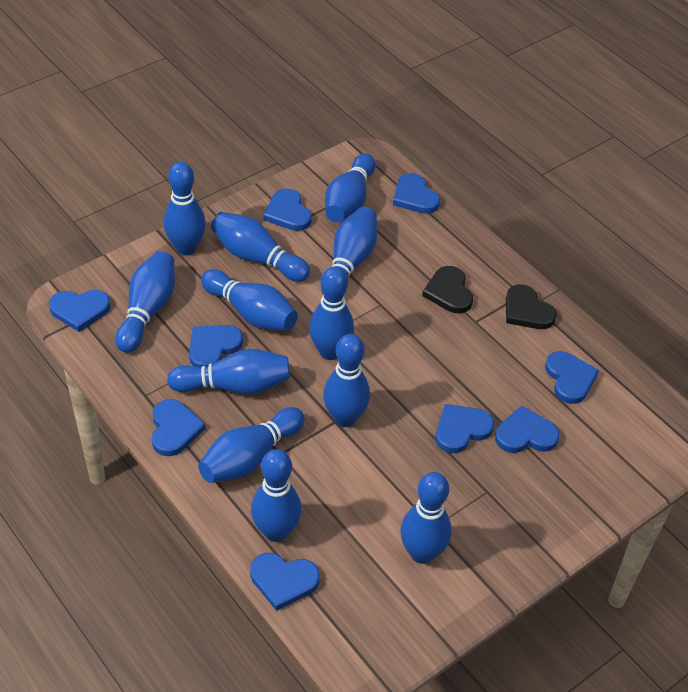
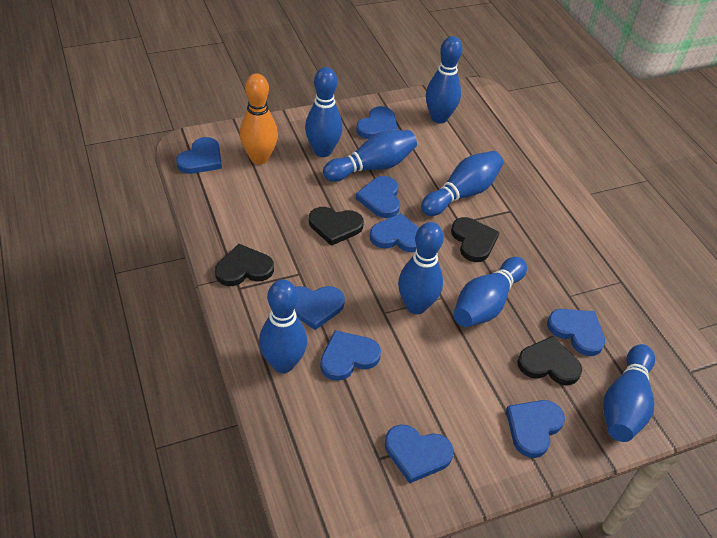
black heart: 2 -> 4
blue bowling pin: 12 -> 8
orange bowling pin: 0 -> 1

